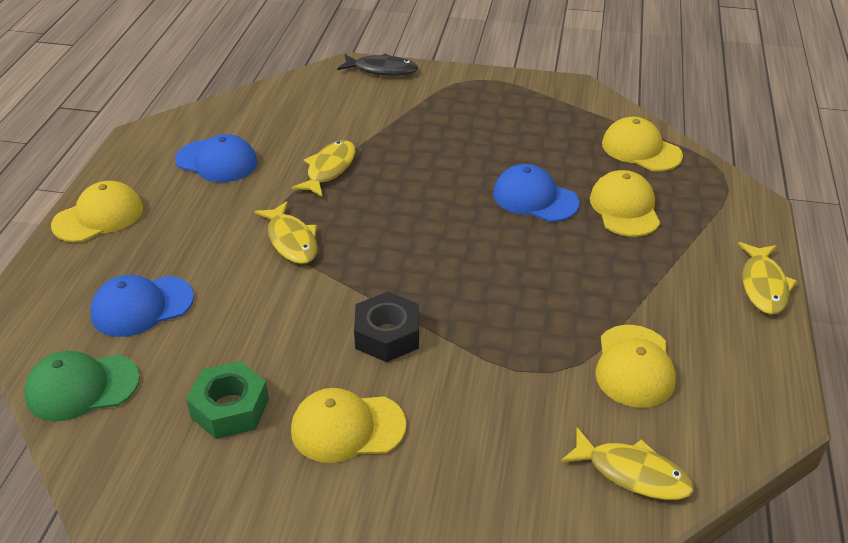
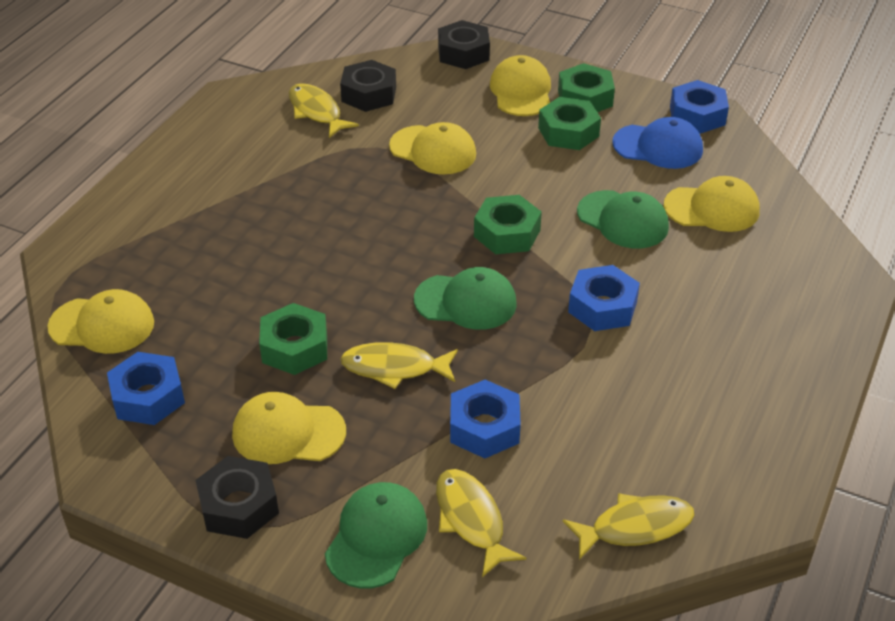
black fish: 1 -> 0
black nut: 1 -> 3
blue cap: 3 -> 1
blue nut: 0 -> 4
green cap: 1 -> 3
green nut: 1 -> 4

